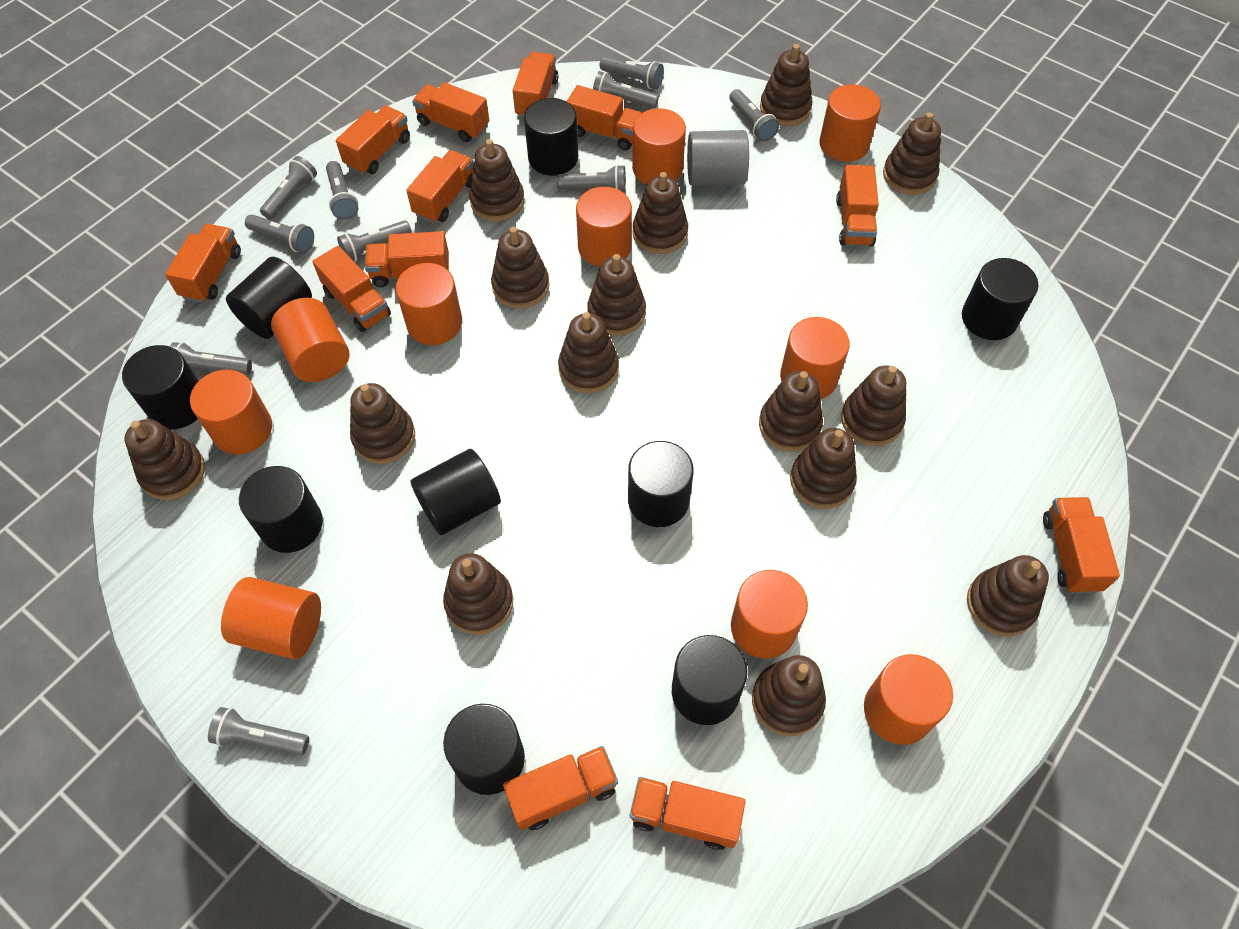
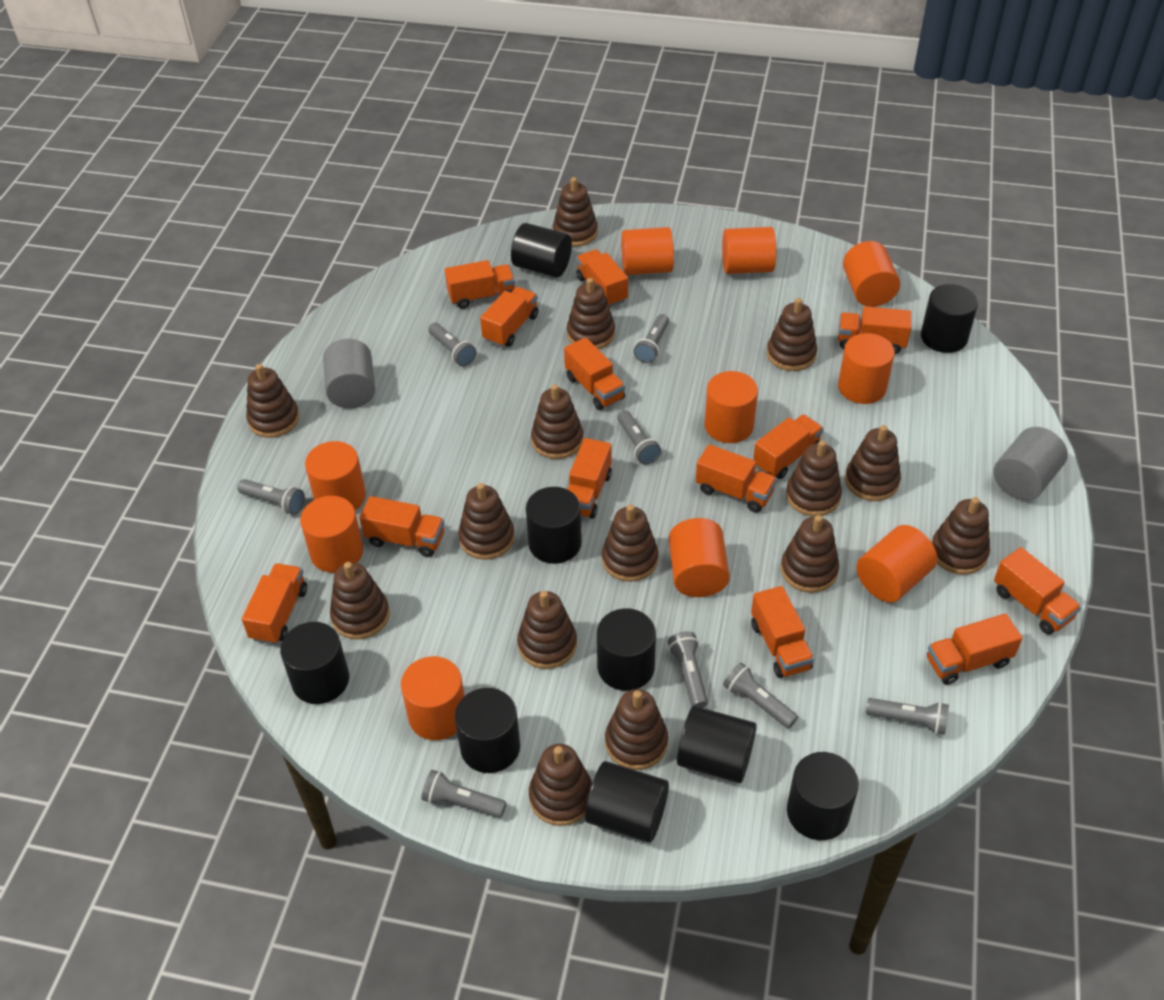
grey cylinder: 1 -> 2
grey flashlight: 10 -> 8
orange truck: 12 -> 13

